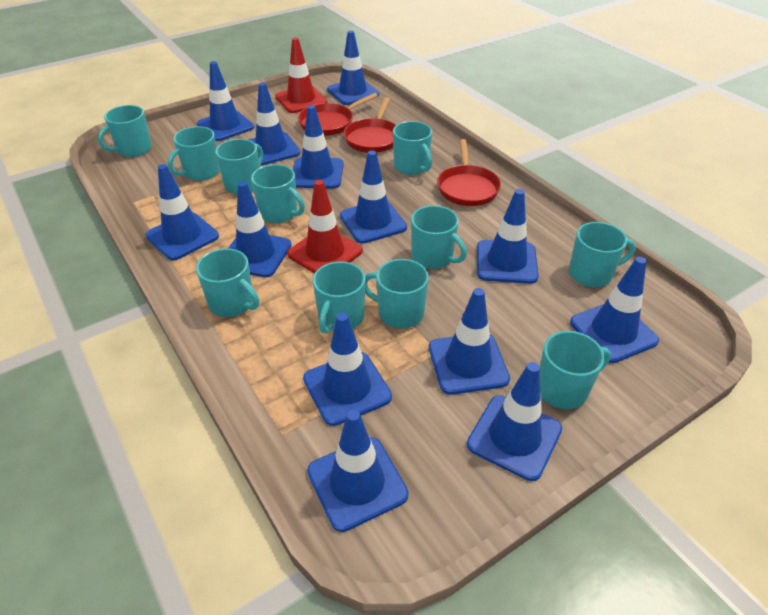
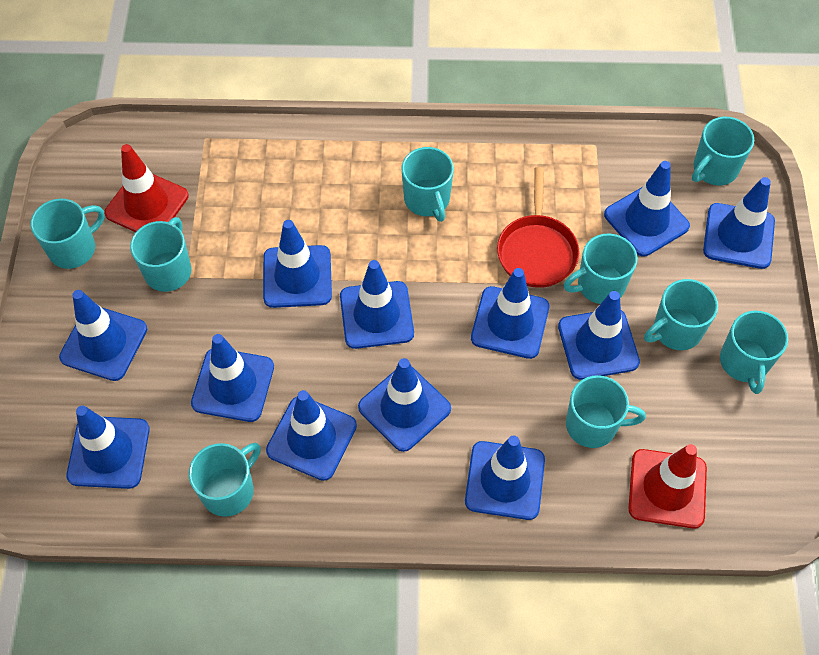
blue traffic cone: 13 -> 12
red pan: 3 -> 1
turquoise mug: 11 -> 9

